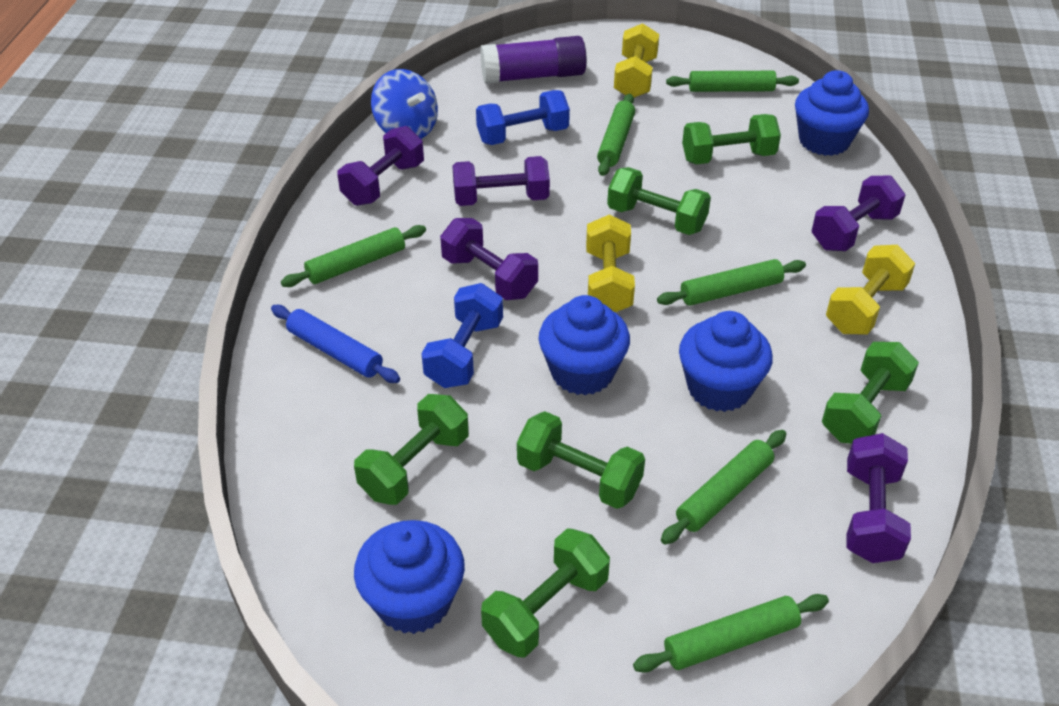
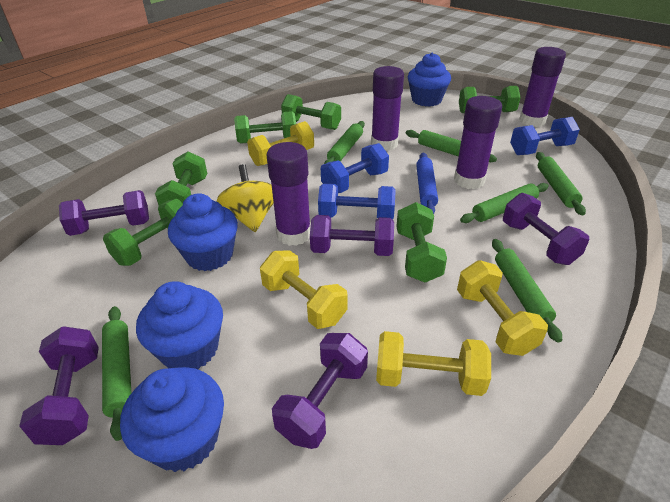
blue dumbbell: 2 -> 3
blue spinning top: 1 -> 0
purple glue stick: 1 -> 4
yellow dumbbell: 3 -> 4
yellow spinning top: 0 -> 1

